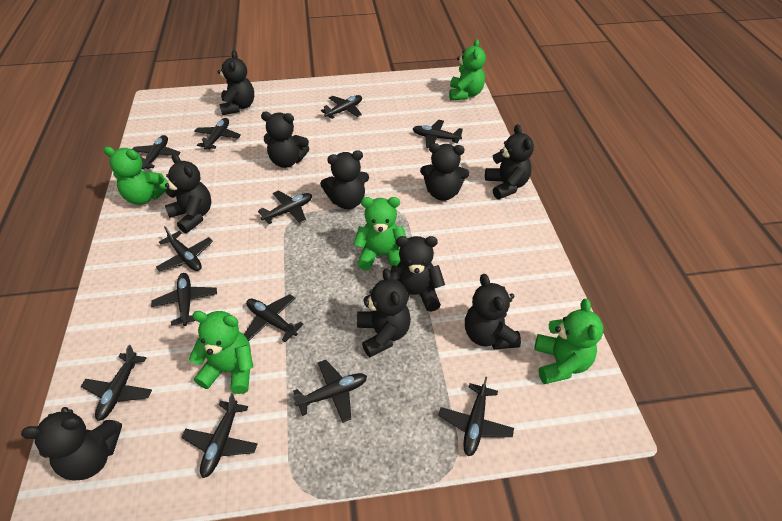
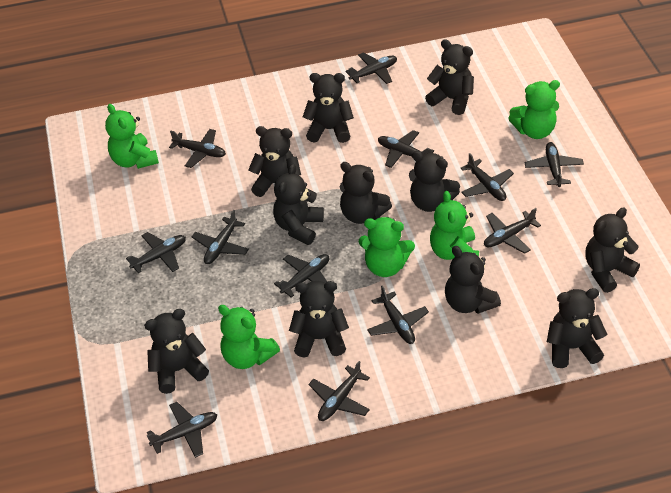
black teddy bear: 10 -> 11

